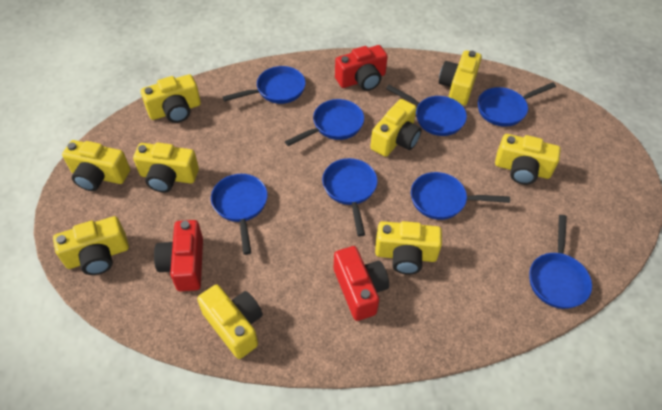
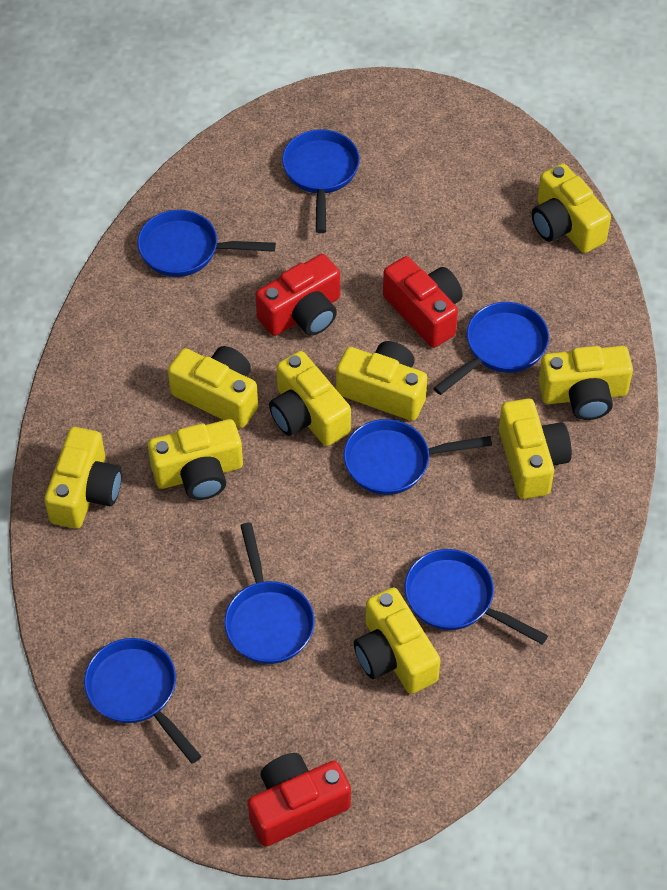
blue pan: 8 -> 7

